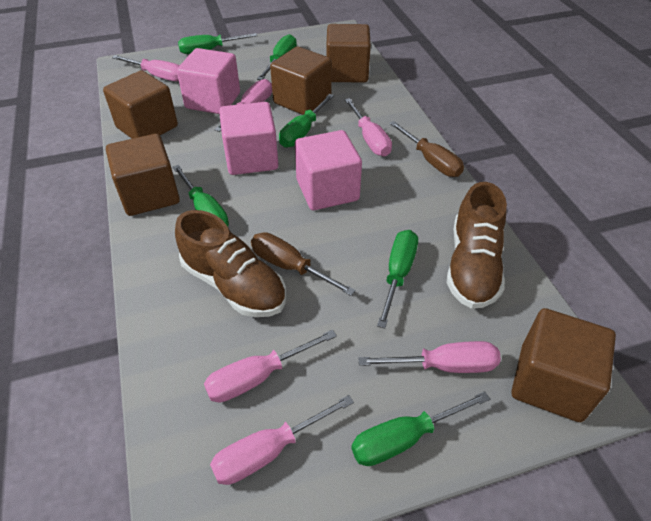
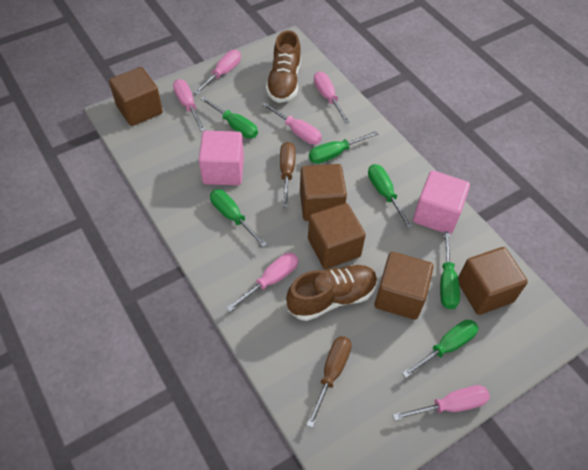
pink cube: 3 -> 2

